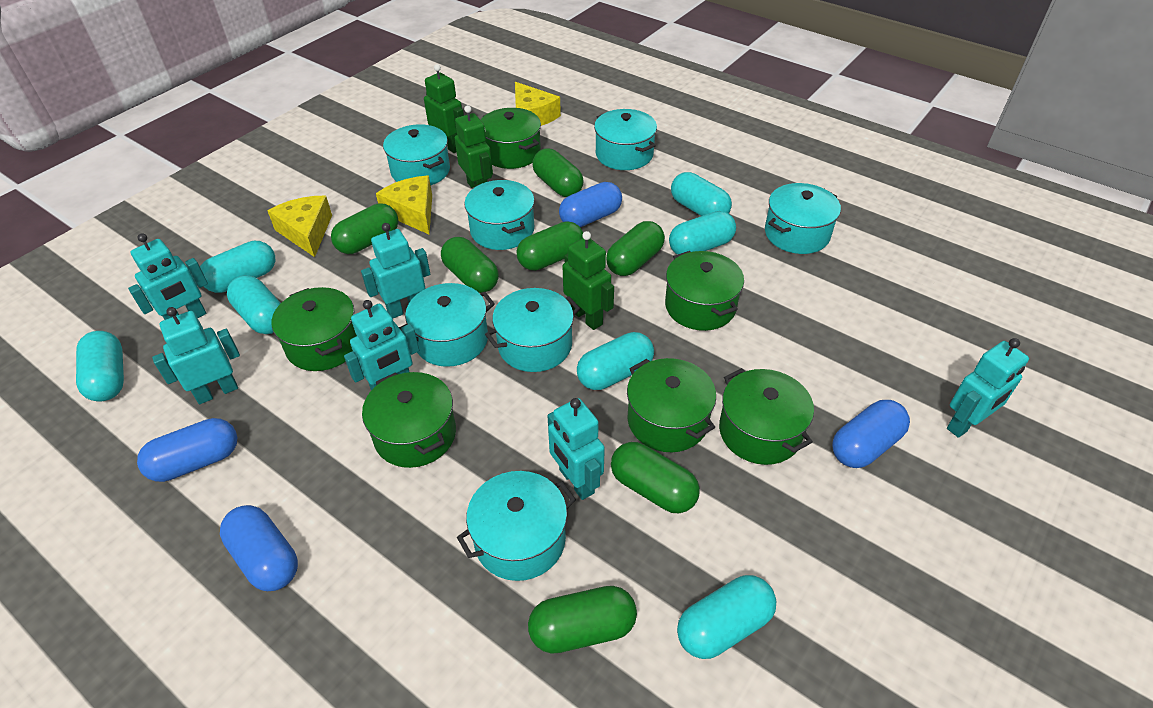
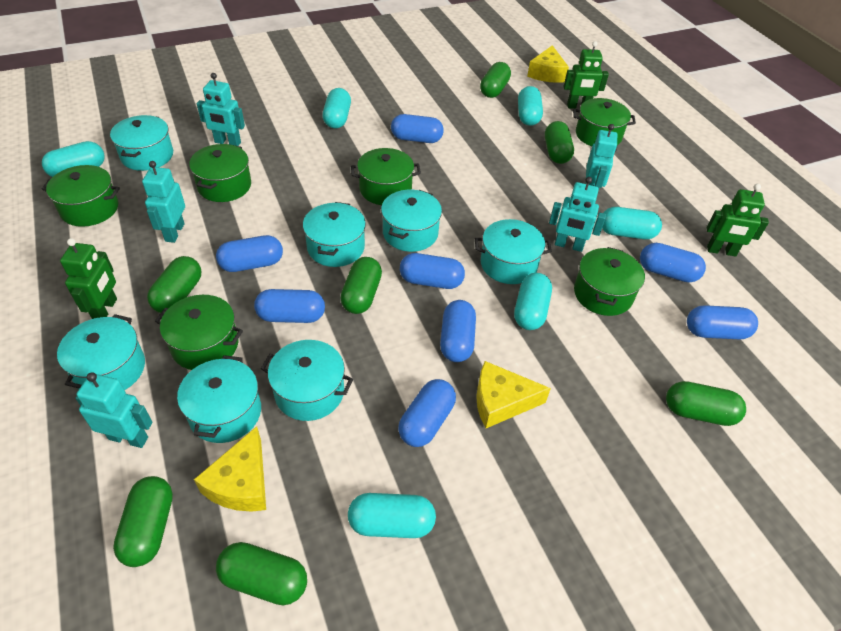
blue capsule: 4 -> 8
turquoise capsule: 7 -> 6
turquoise robot: 6 -> 5

